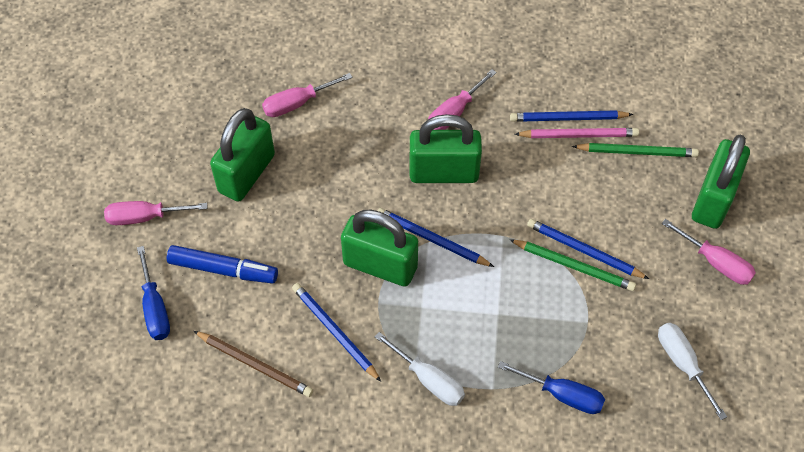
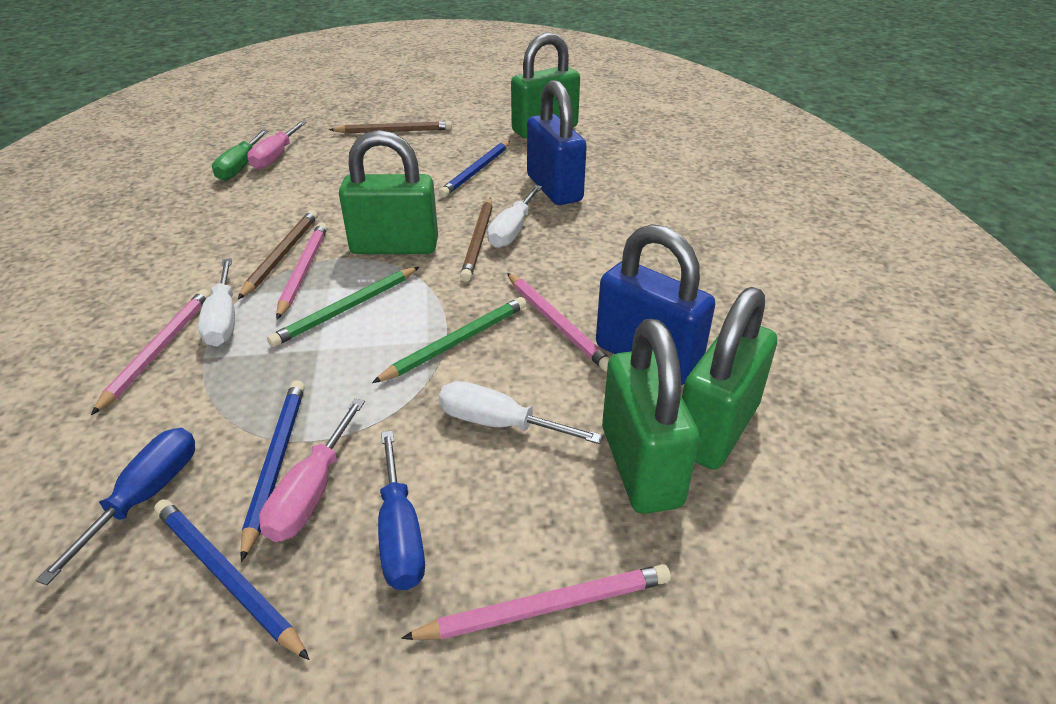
blue marker: 1 -> 0
blue padlock: 0 -> 2
blue pencil: 4 -> 3
brown pencil: 1 -> 3
green screwdriver: 0 -> 1
pink pencil: 1 -> 4
pink screwdriver: 4 -> 2
white screwdriver: 2 -> 3

